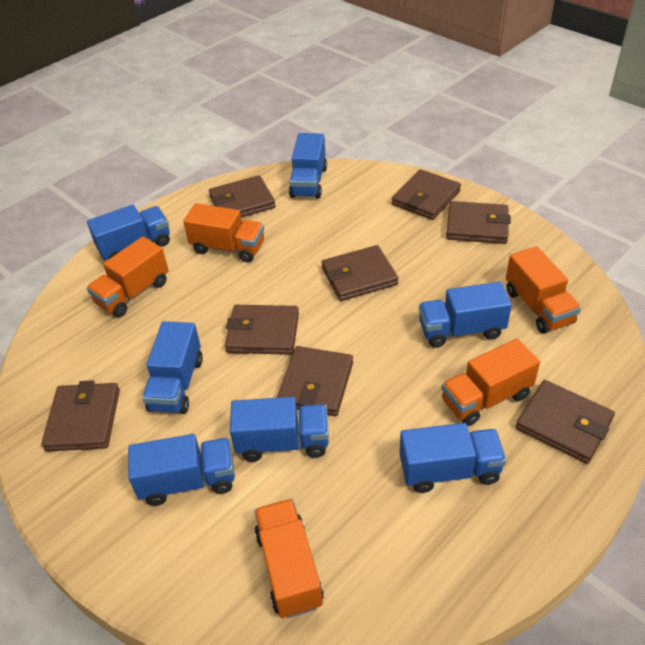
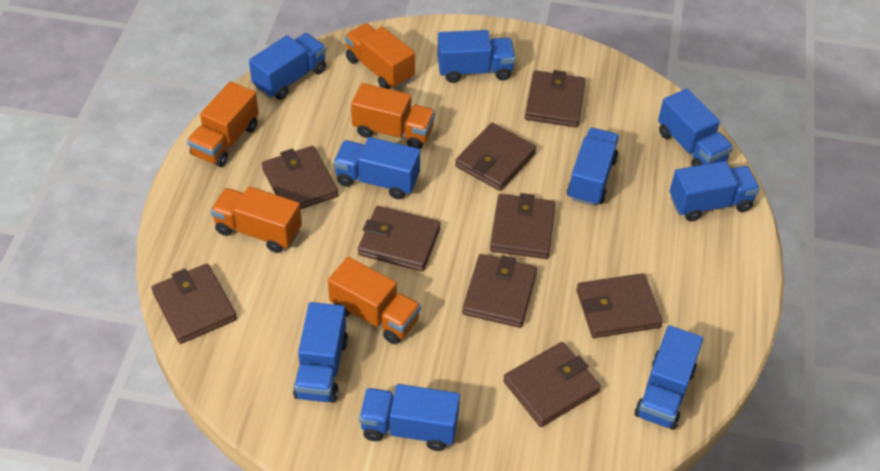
blue truck: 7 -> 9
brown wallet: 8 -> 9

